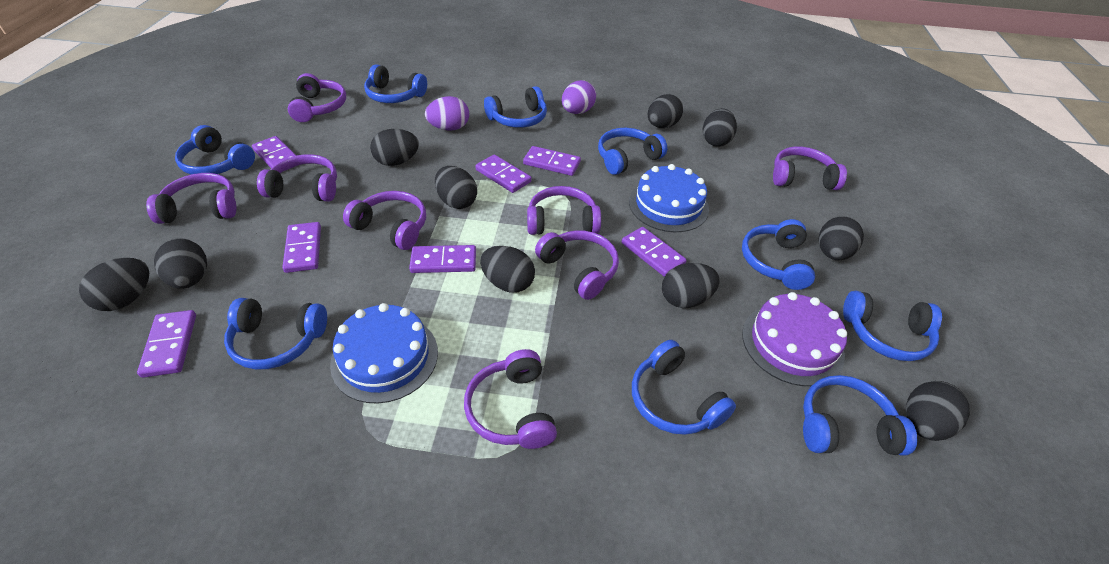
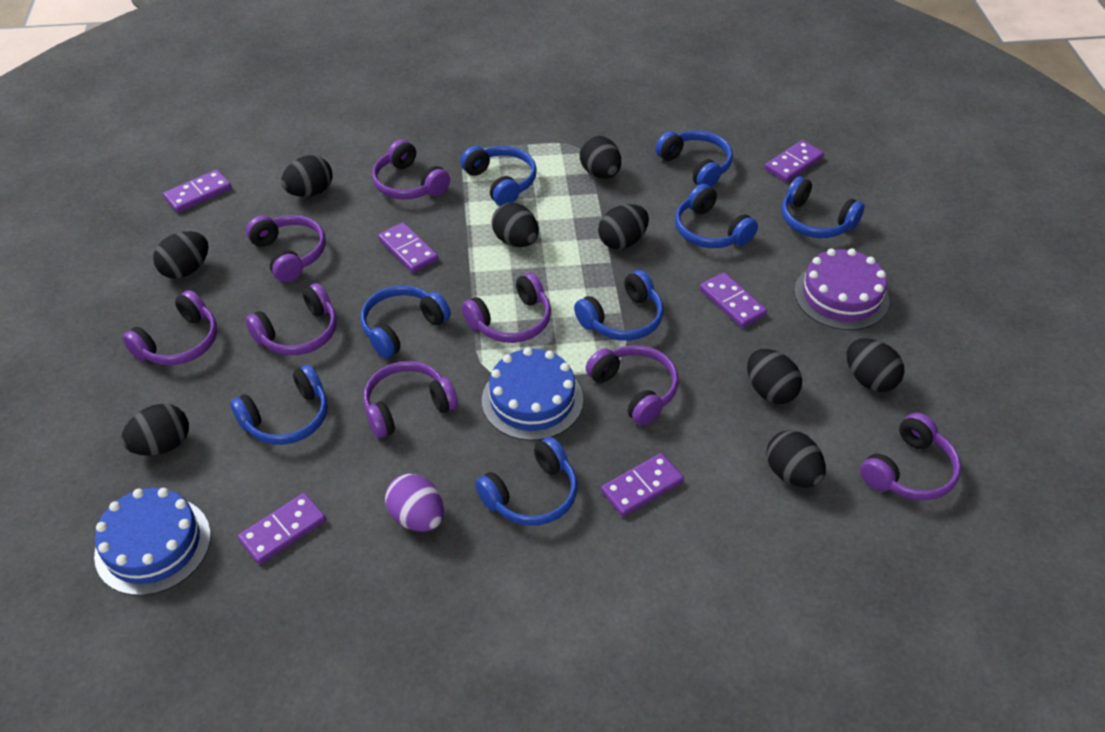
black egg: 10 -> 9
blue headphones: 9 -> 8
purple domino: 7 -> 6
purple egg: 2 -> 1

